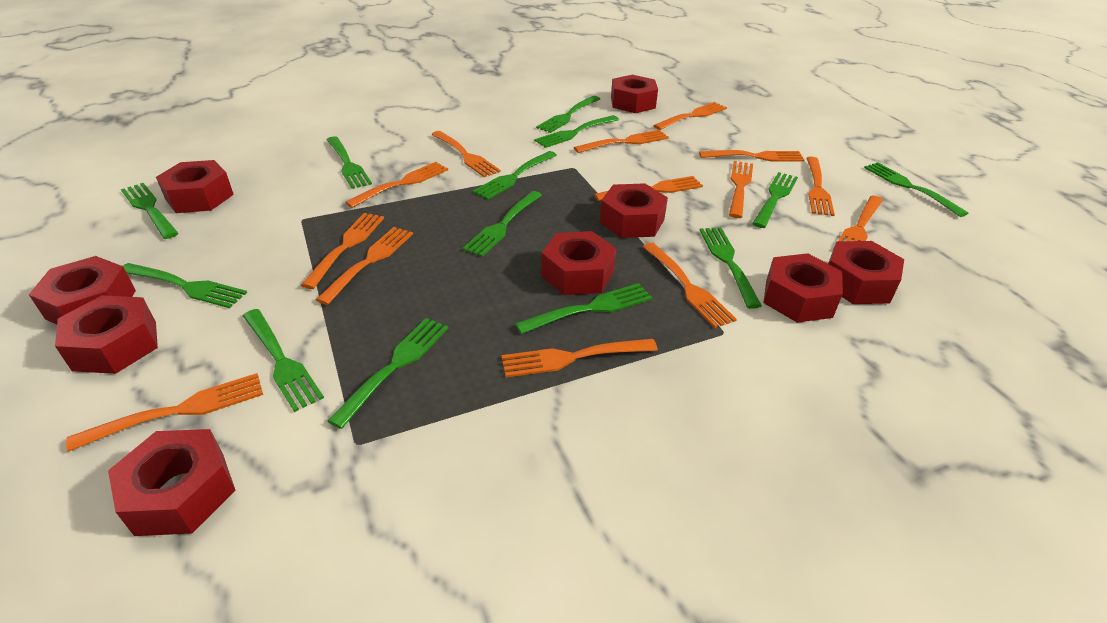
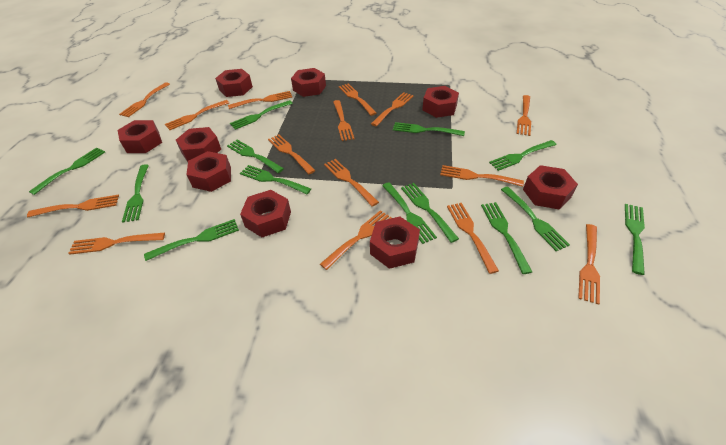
orange fork: 14 -> 15

